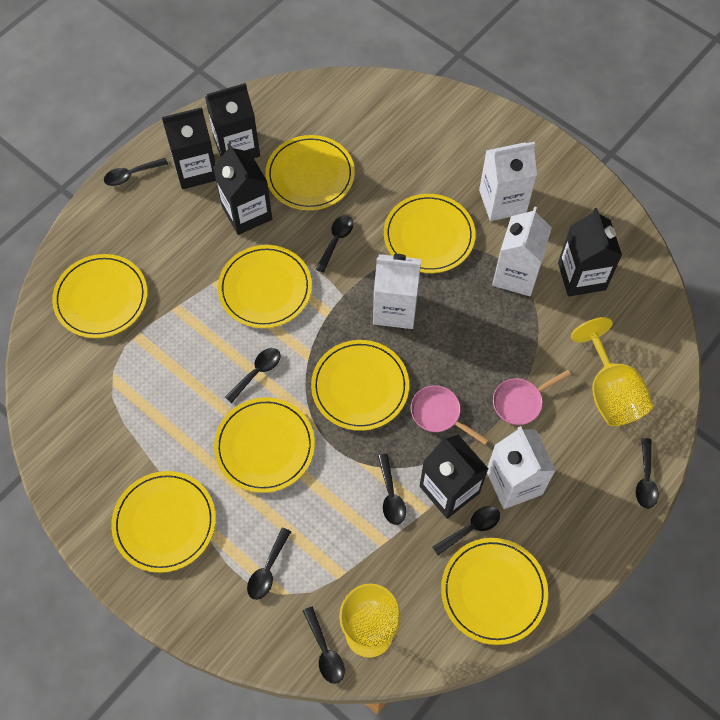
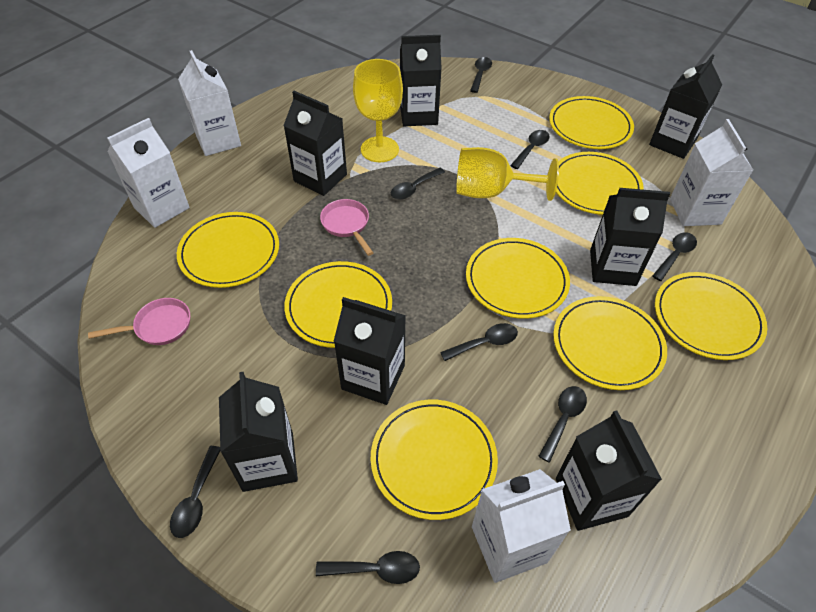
black carton: 5 -> 7

